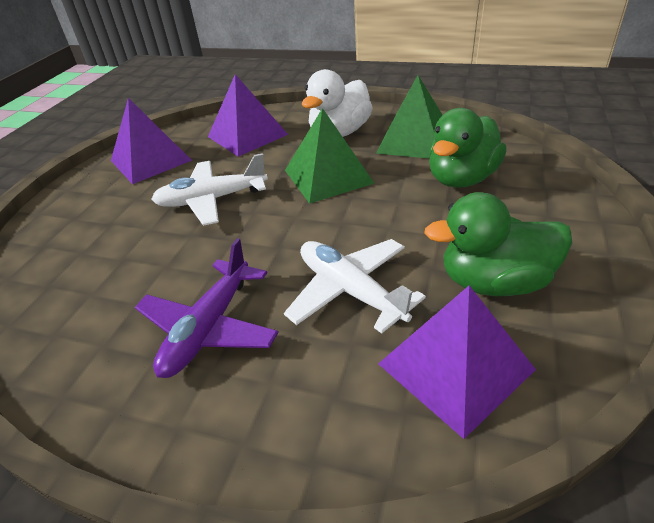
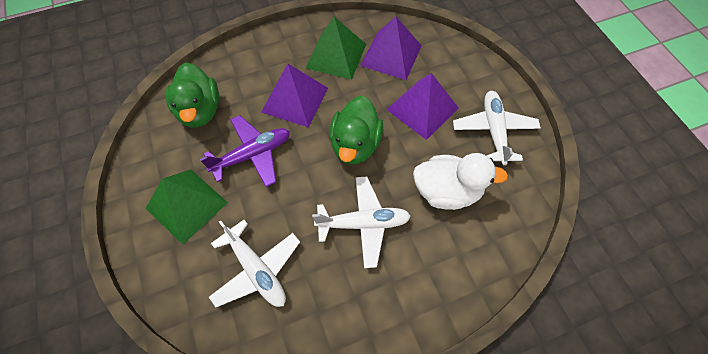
white plane: 2 -> 3

